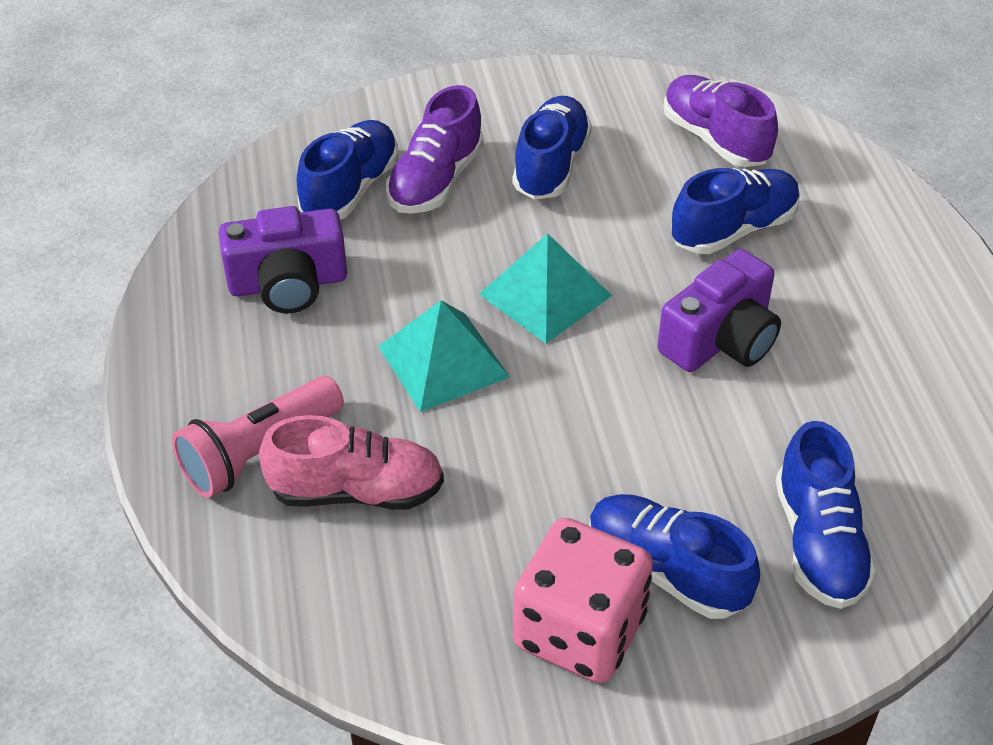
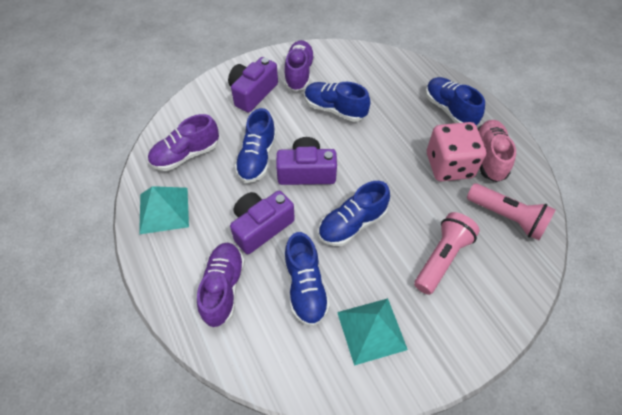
pink flashlight: 1 -> 2
purple camera: 2 -> 3
purple shoe: 2 -> 3

